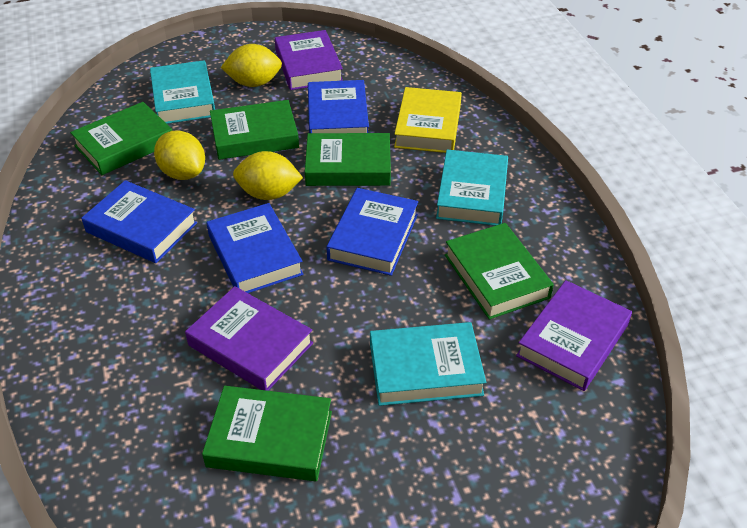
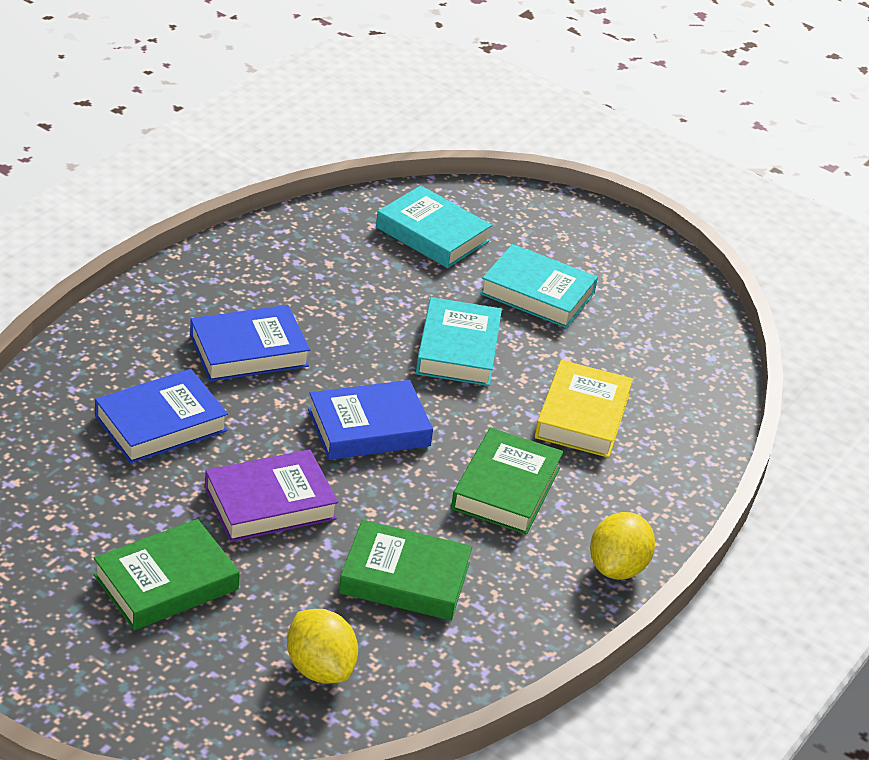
blue book: 4 -> 3
green book: 5 -> 3
purple book: 3 -> 1
yellow lemon: 3 -> 2

